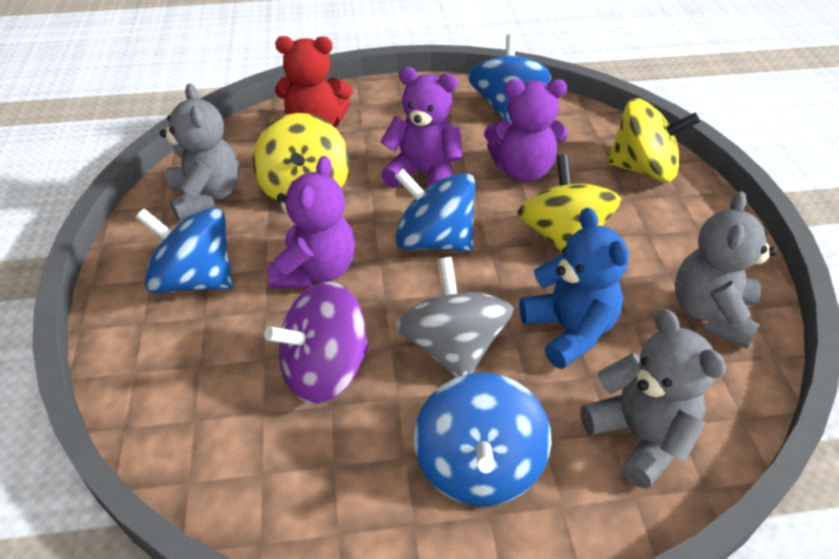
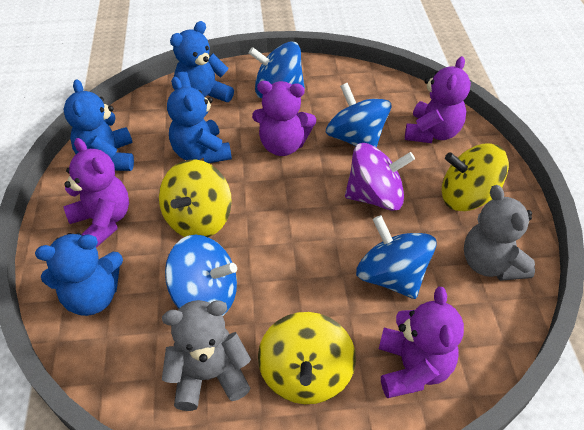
blue teddy bear: 1 -> 4
grey spinning top: 1 -> 0
grey teddy bear: 3 -> 2
purple teddy bear: 3 -> 4
red teddy bear: 1 -> 0

